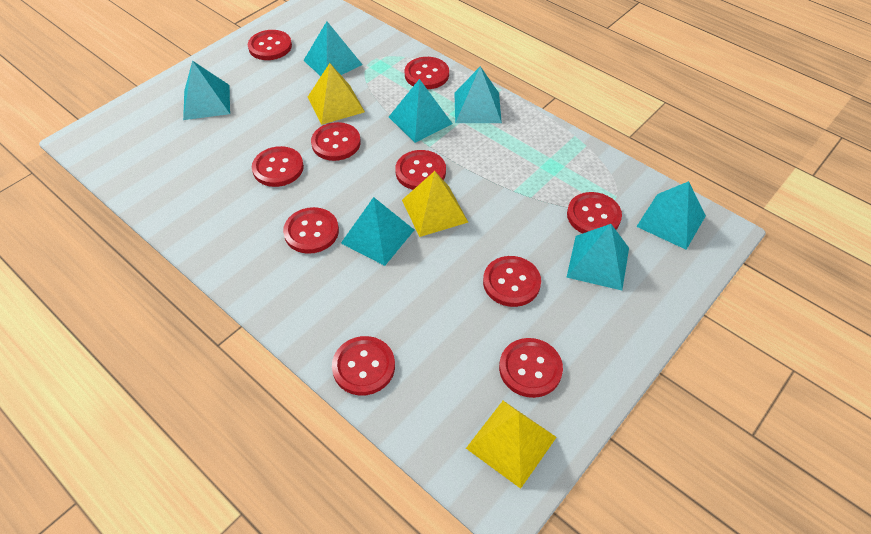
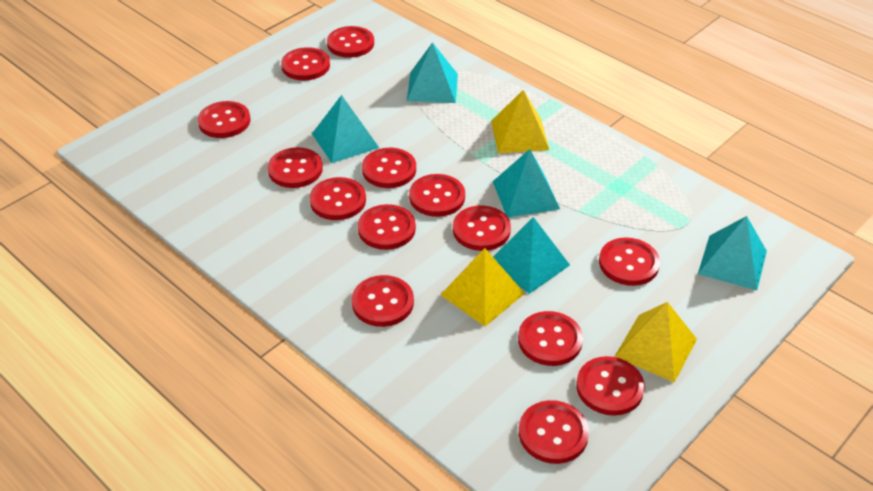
red button: 10 -> 14
turquoise pyramid: 7 -> 5

